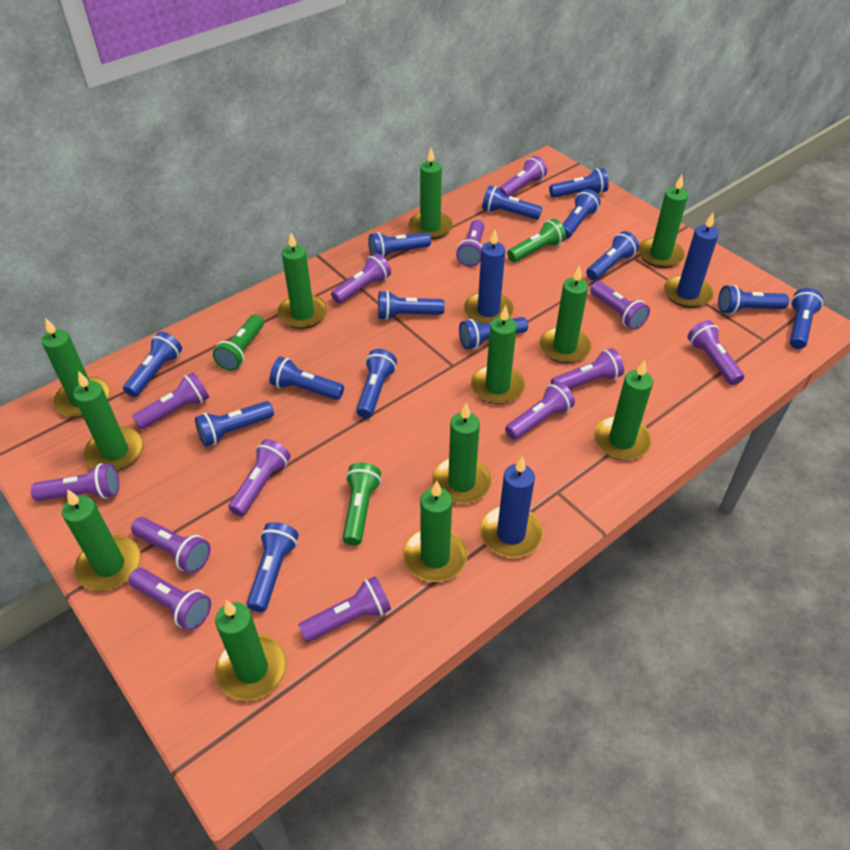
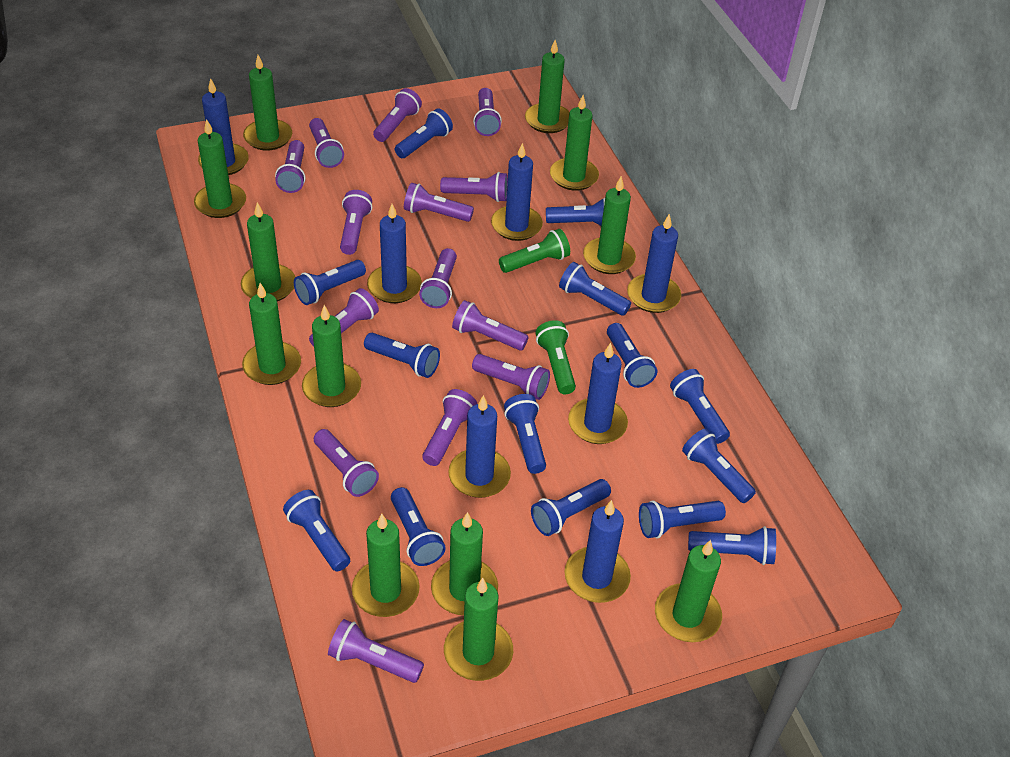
blue candle: 3 -> 7
green flashlight: 3 -> 2
purple flashlight: 13 -> 14

